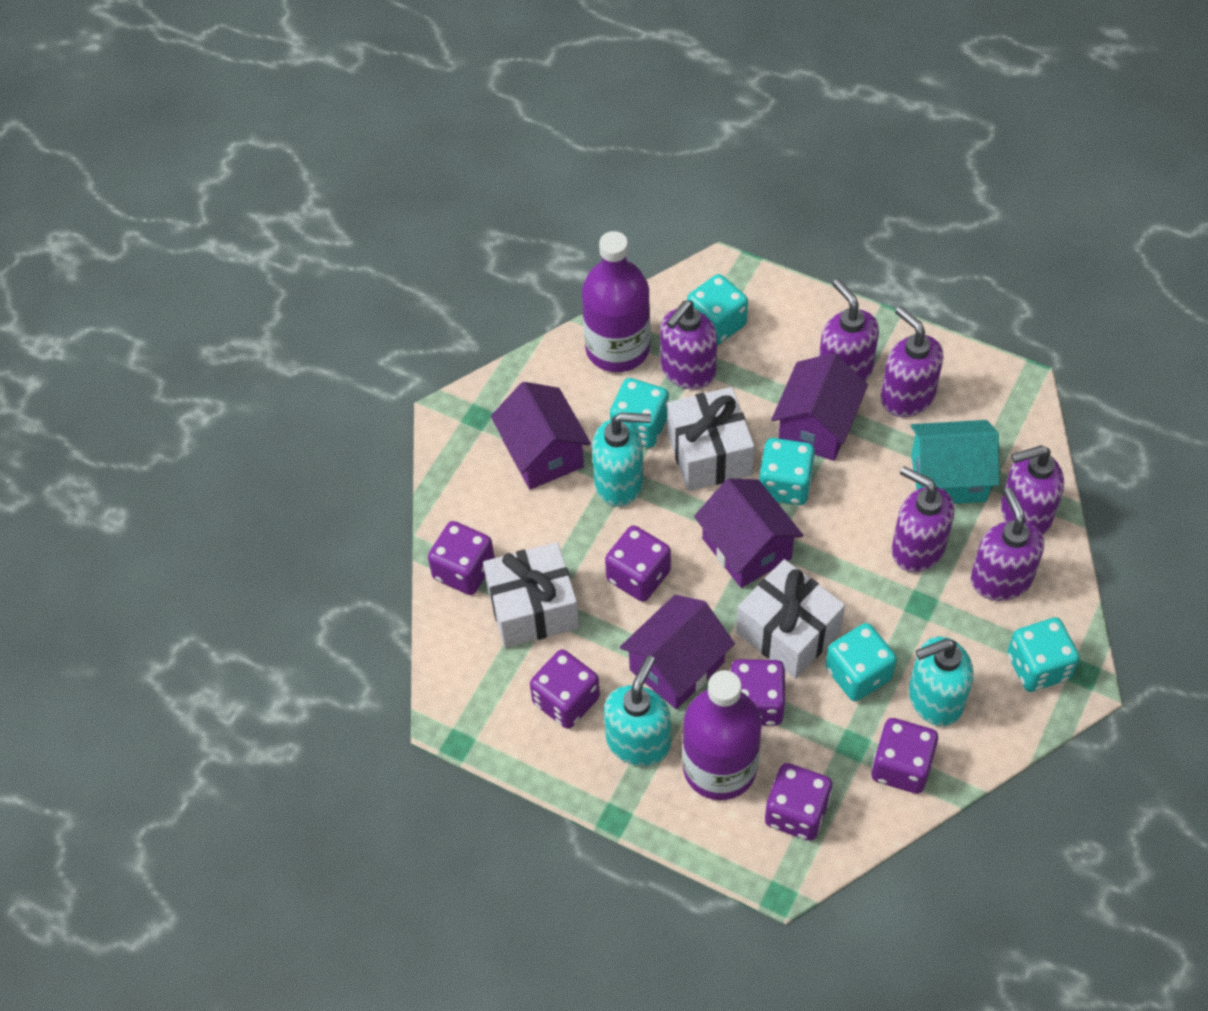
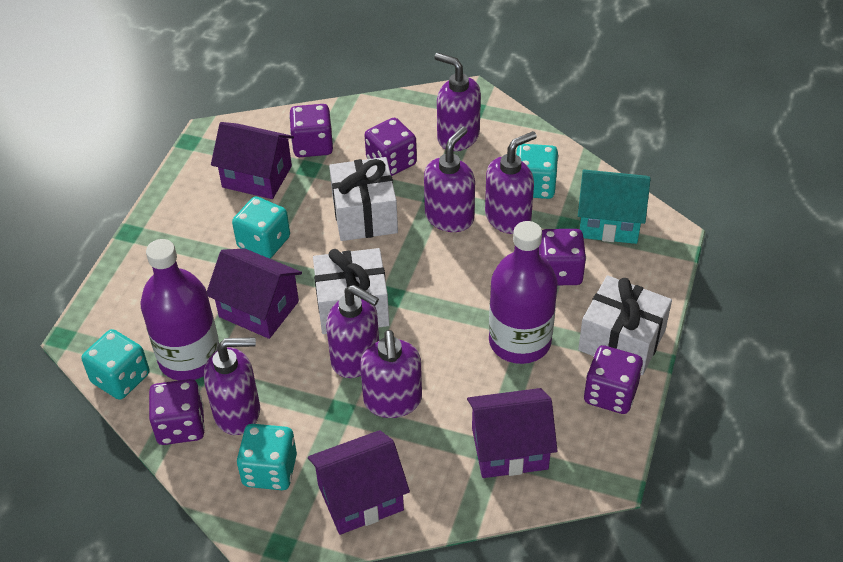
purple dice: 6 -> 5
turquoise dice: 5 -> 4
turquoise soap dispenser: 3 -> 0

